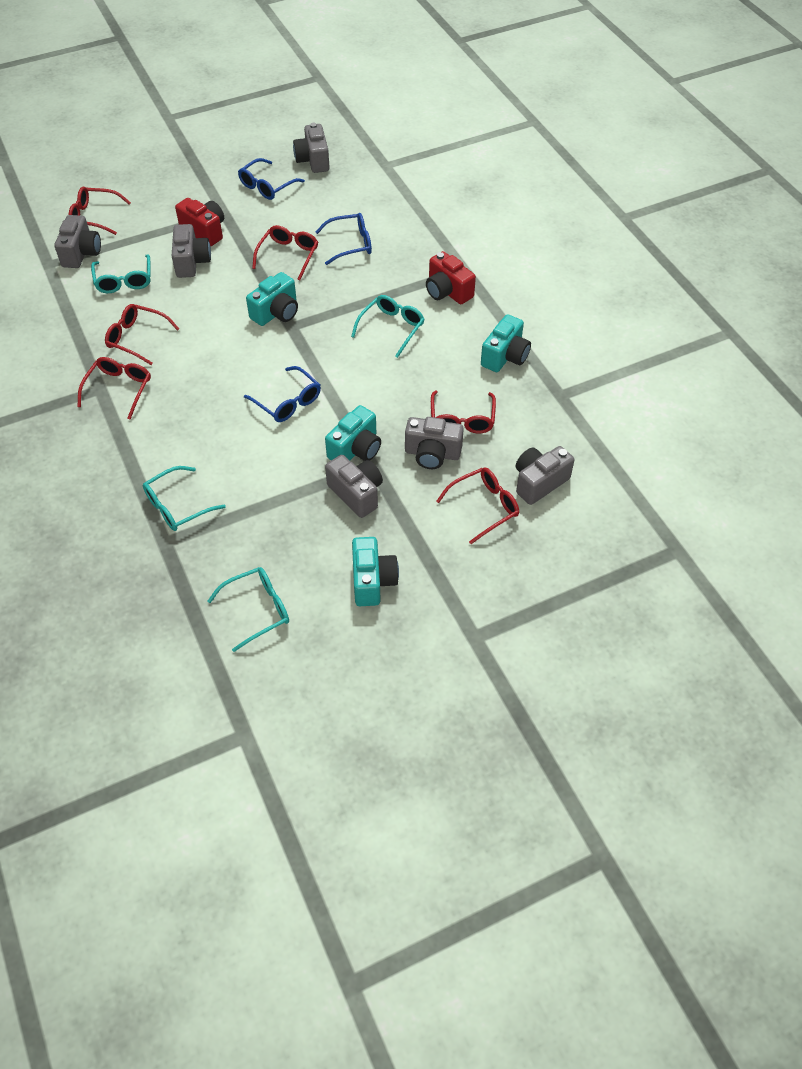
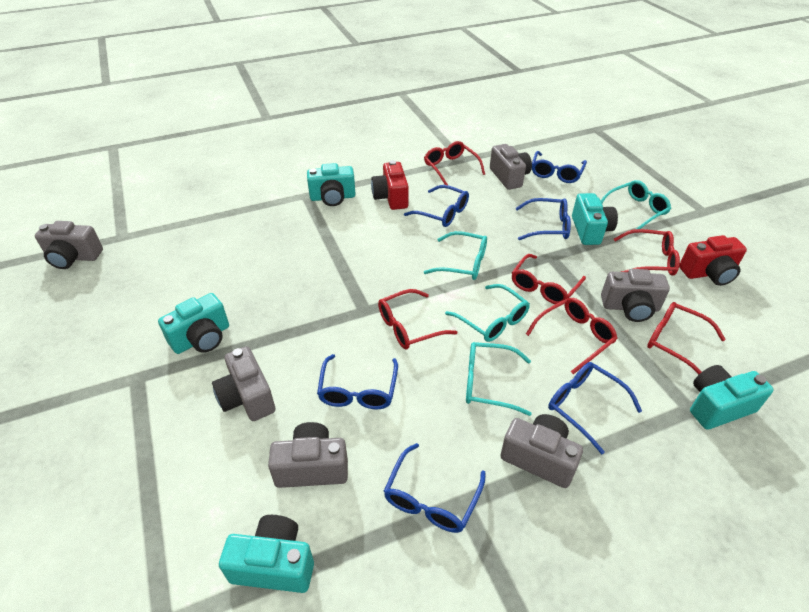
blue glasses: 3 -> 6
turquoise camera: 4 -> 5

